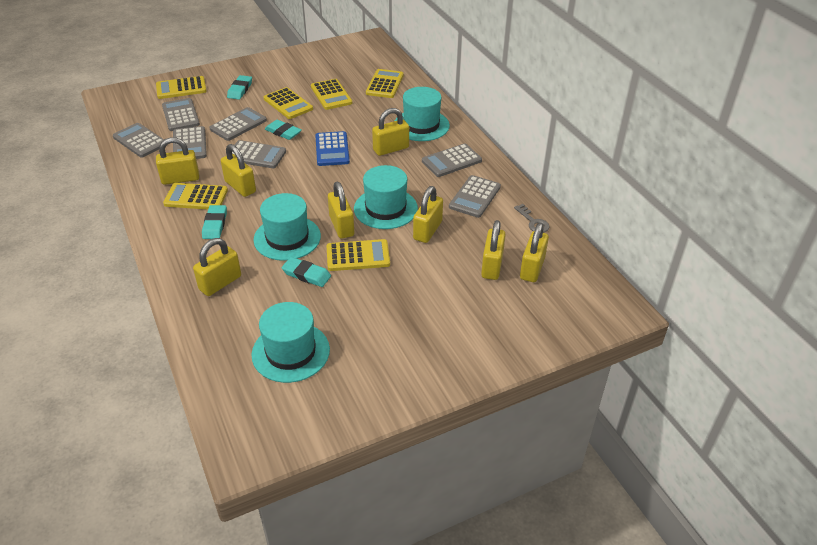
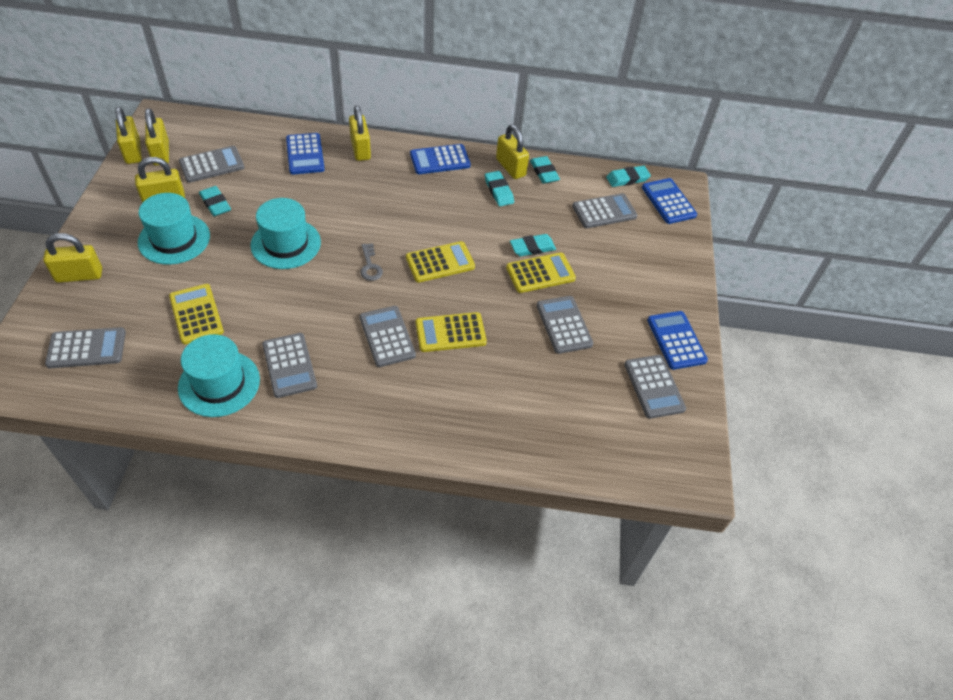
blue calculator: 1 -> 4
turquoise eraser: 4 -> 5
turquoise hat: 4 -> 3
yellow calculator: 6 -> 4
yellow padlock: 8 -> 6

